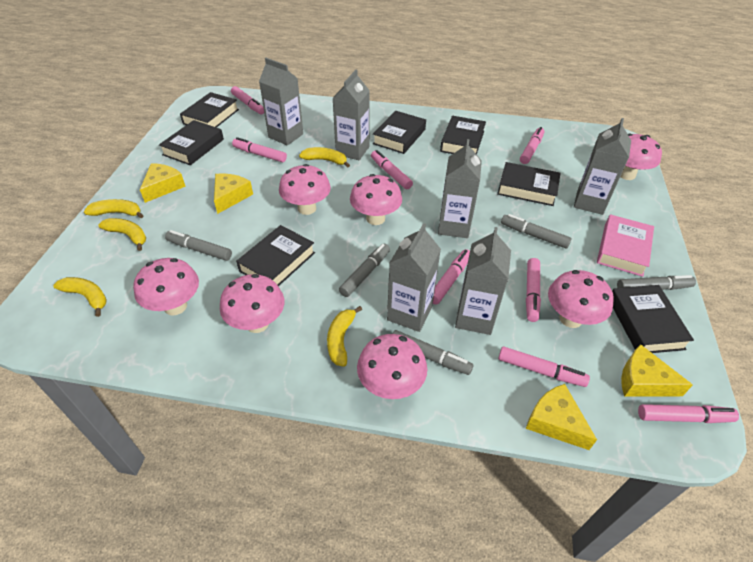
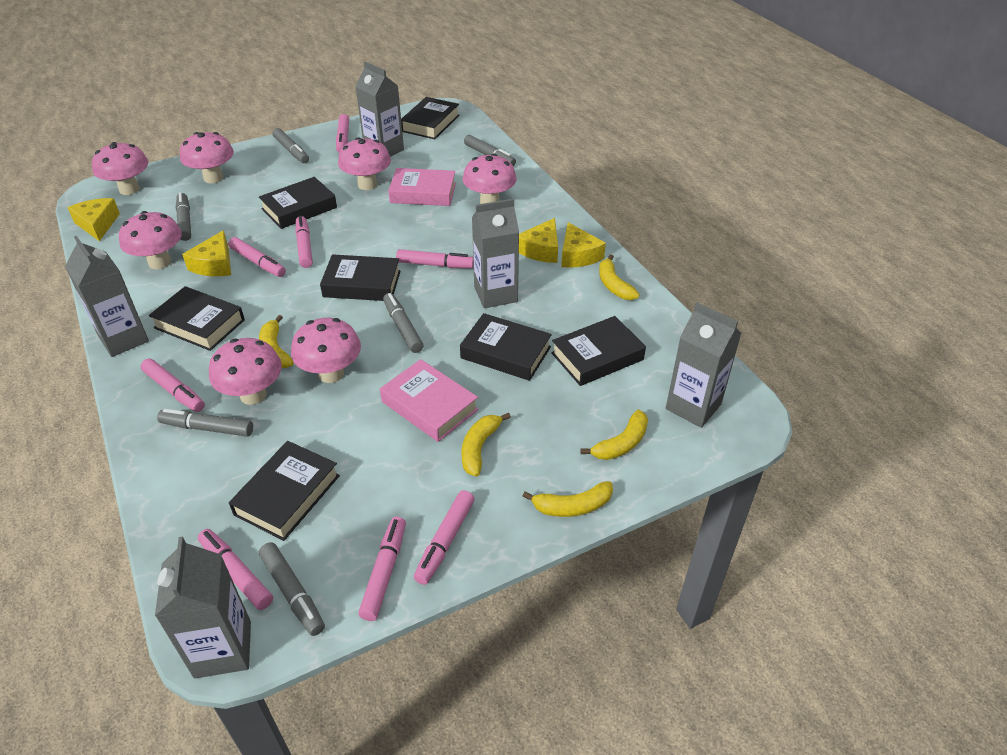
grey carton: 6 -> 5
grey marker: 5 -> 6
pink book: 1 -> 2

